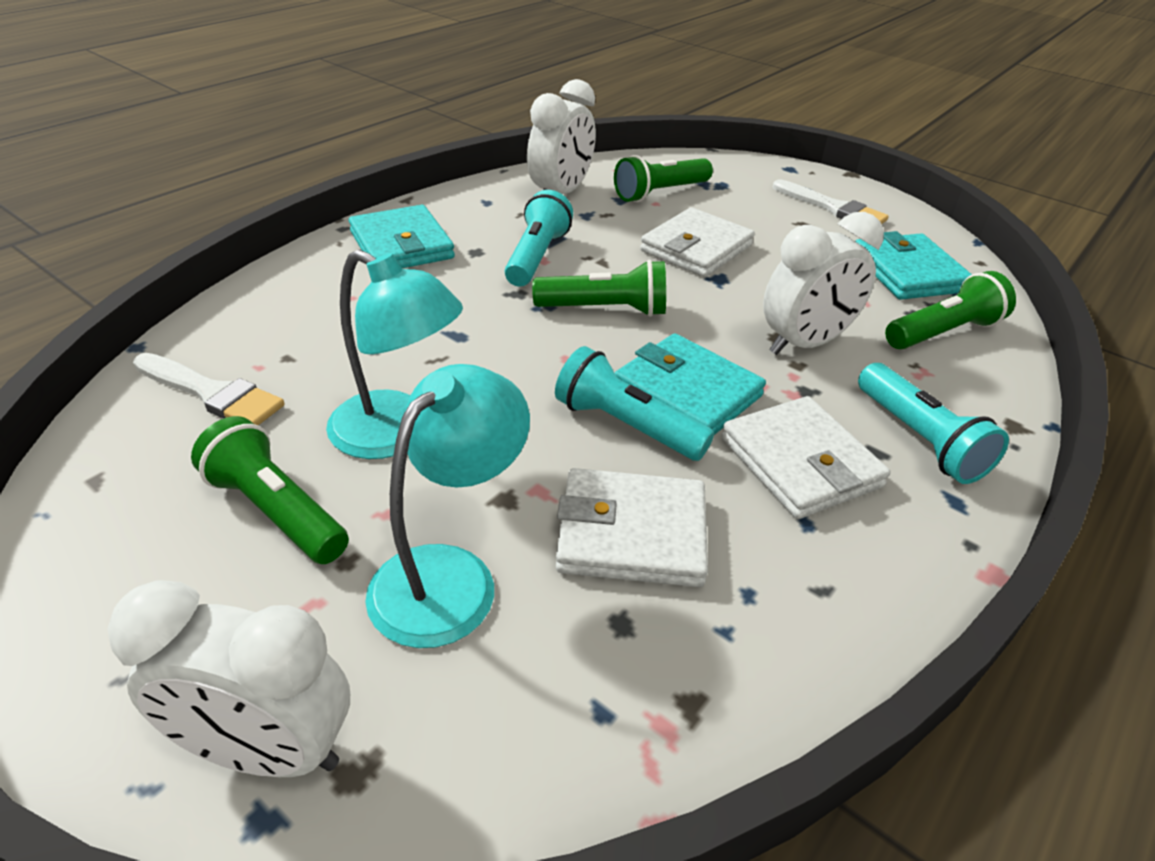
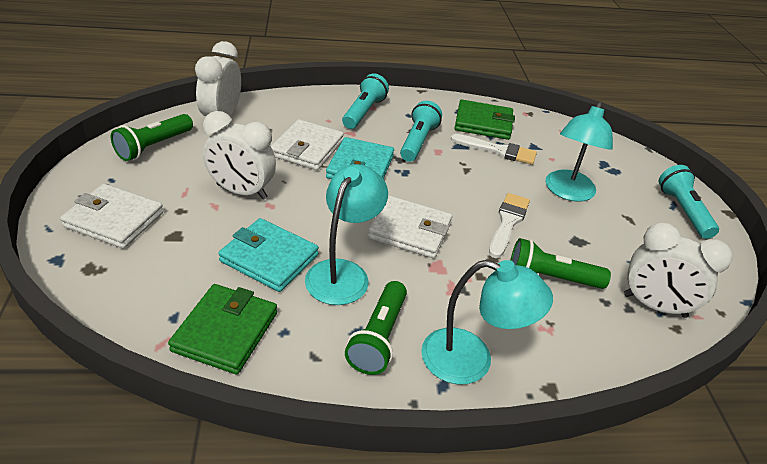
green flashlight: 4 -> 3
green wallet: 0 -> 2
turquoise lamp: 2 -> 3
turquoise wallet: 3 -> 2

